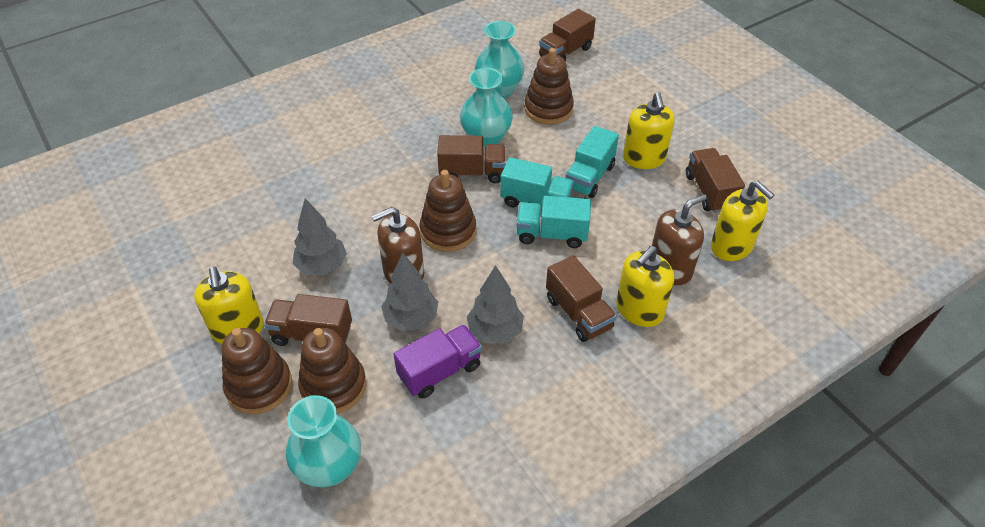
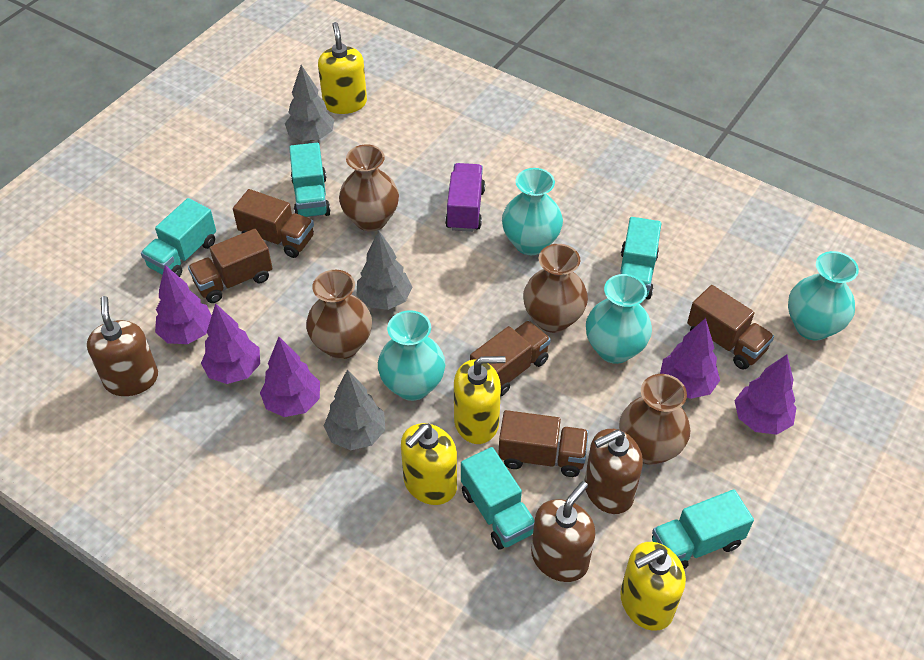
brown soap dispenser: 2 -> 3
brown stacking toy: 4 -> 0
brown vase: 0 -> 4
purple tree: 0 -> 5
turquoise truck: 3 -> 5
turquoise vase: 3 -> 4

